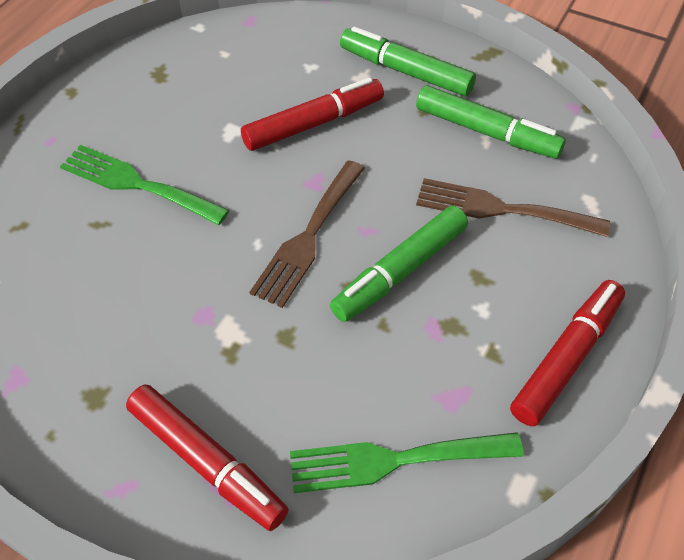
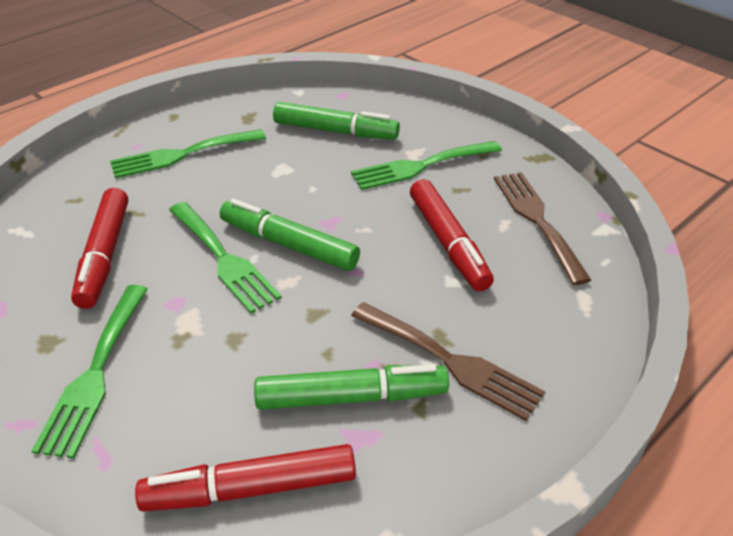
green fork: 2 -> 4

